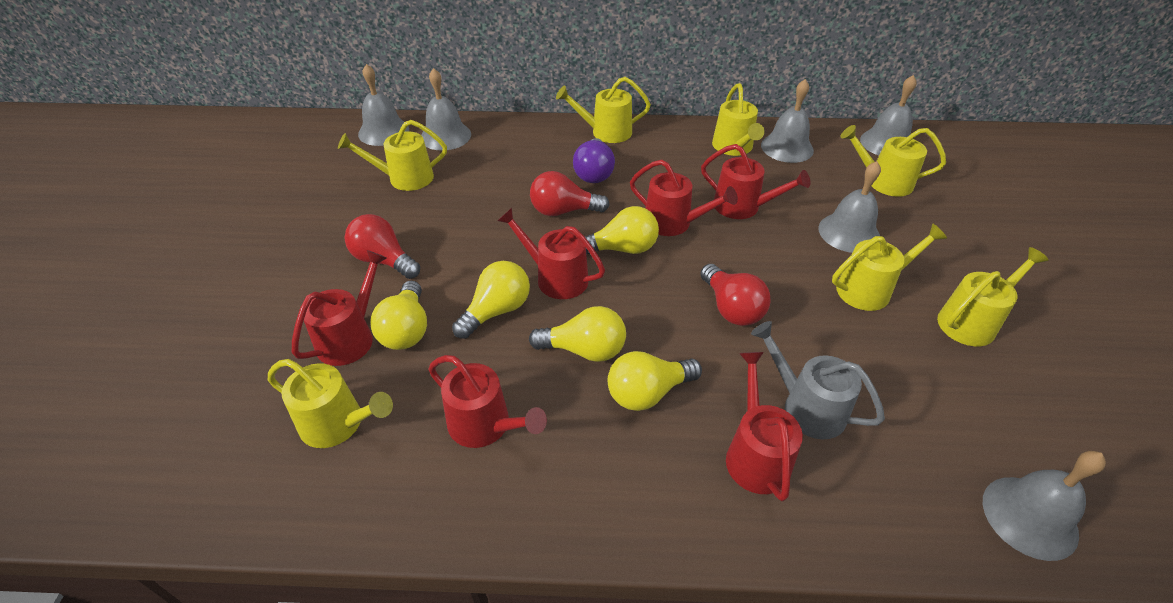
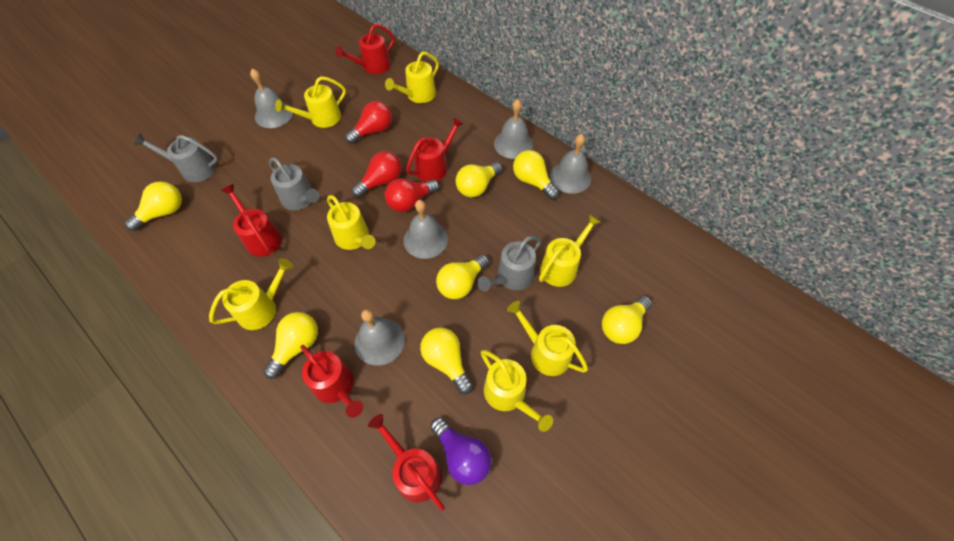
grey bell: 6 -> 5
grey watering can: 1 -> 3
red watering can: 6 -> 5
yellow light bulb: 5 -> 7

